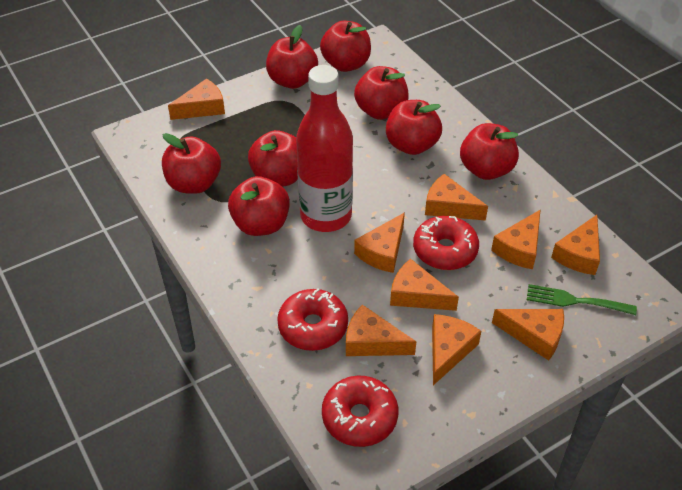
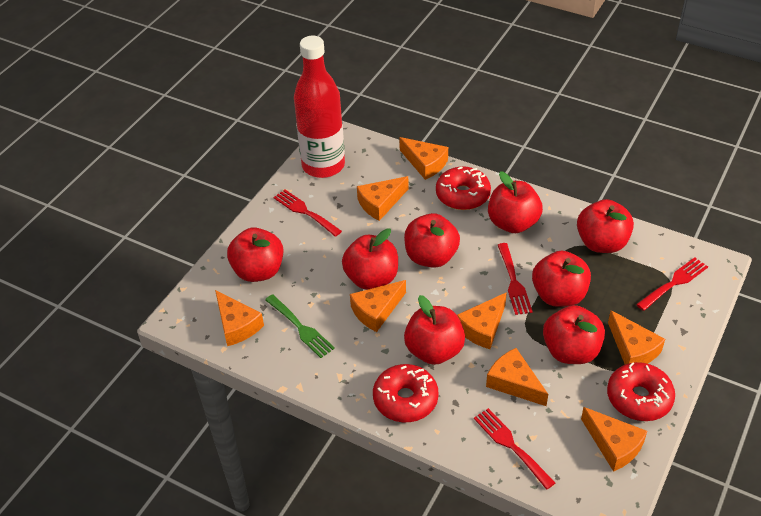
orange cheese: 9 -> 8
red fork: 0 -> 4

